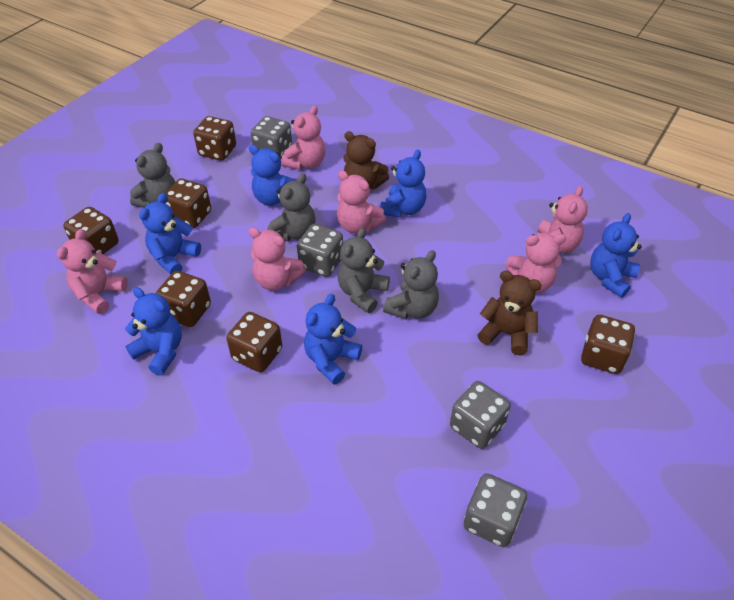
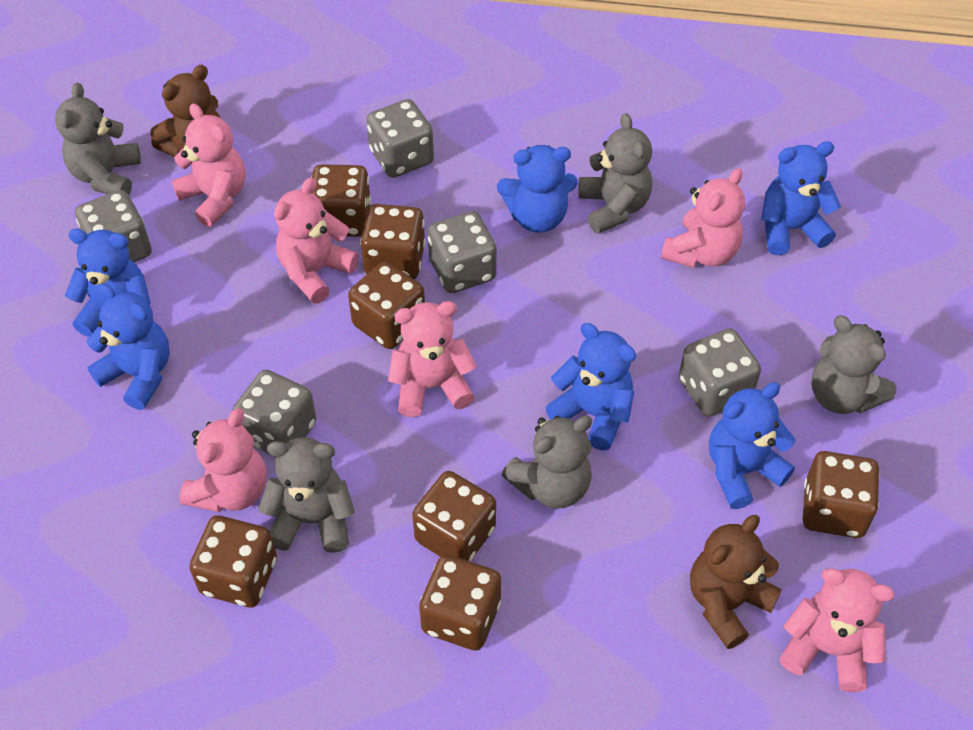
brown dice: 6 -> 7
grey dice: 4 -> 5
grey teddy bear: 4 -> 5

